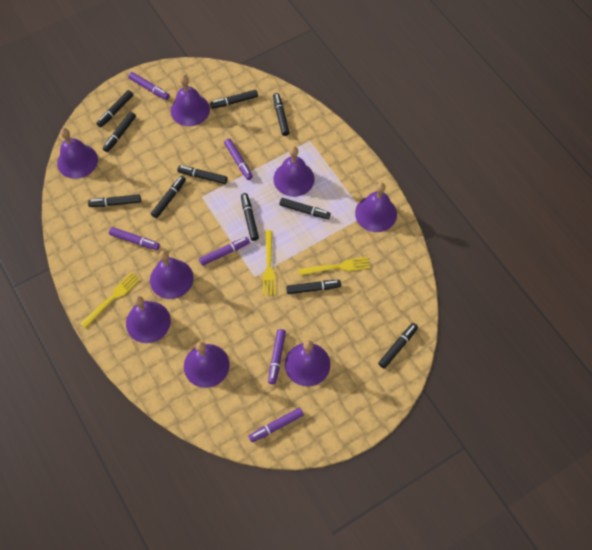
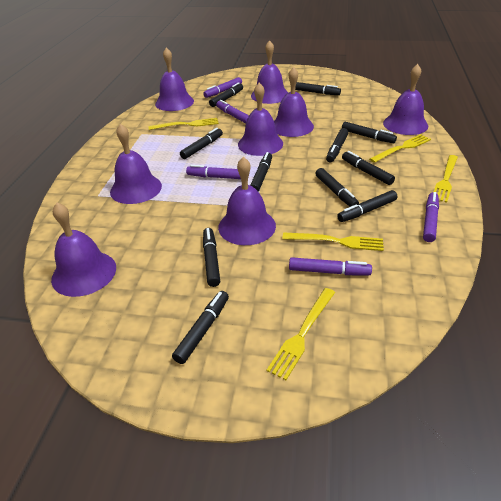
purple marker: 6 -> 5
yellow fork: 3 -> 5

